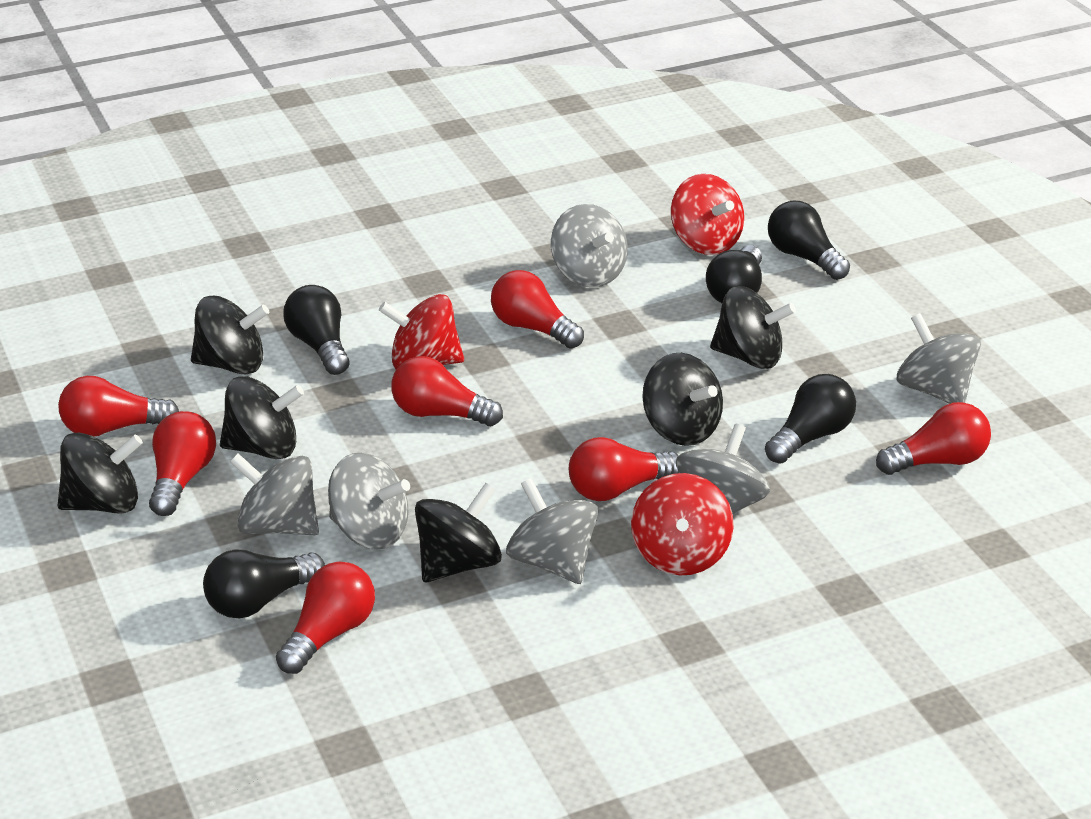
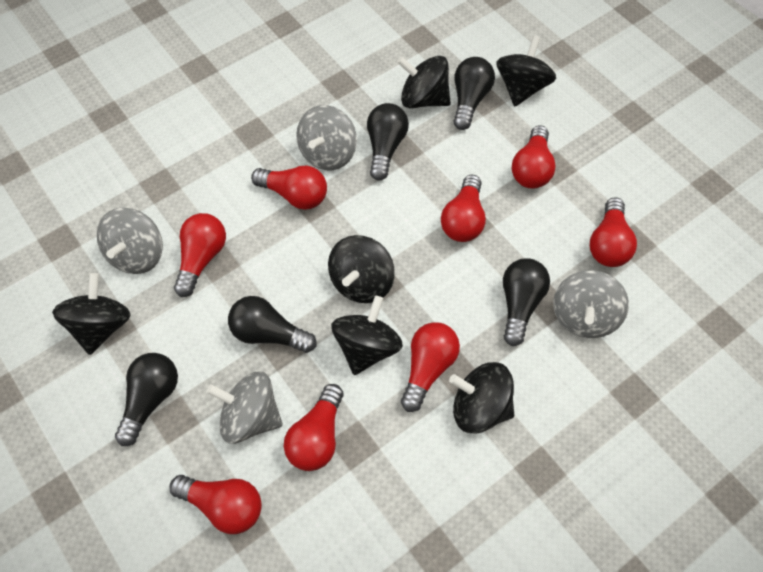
grey spinning top: 6 -> 4
red light bulb: 7 -> 8
red spinning top: 3 -> 0

